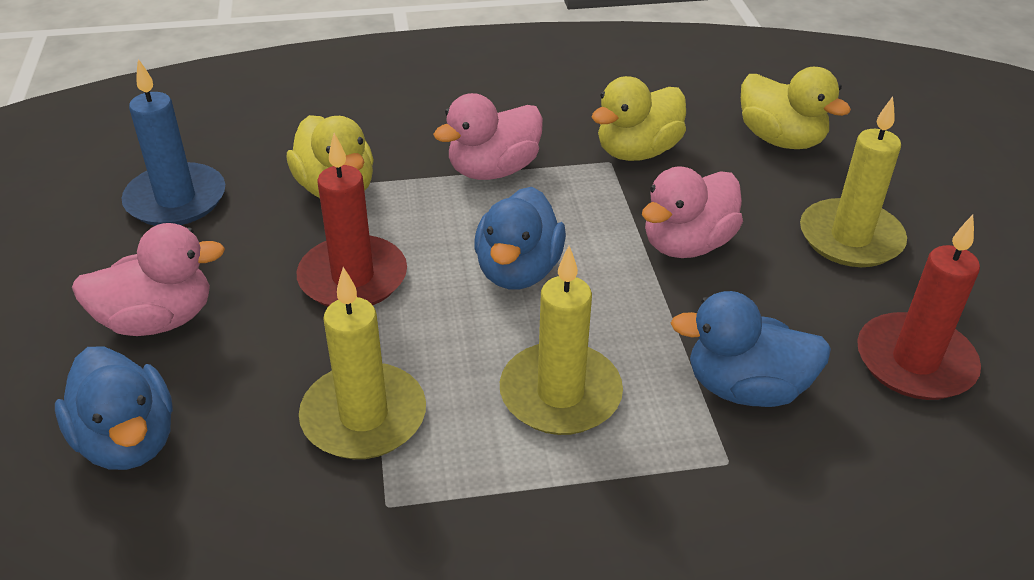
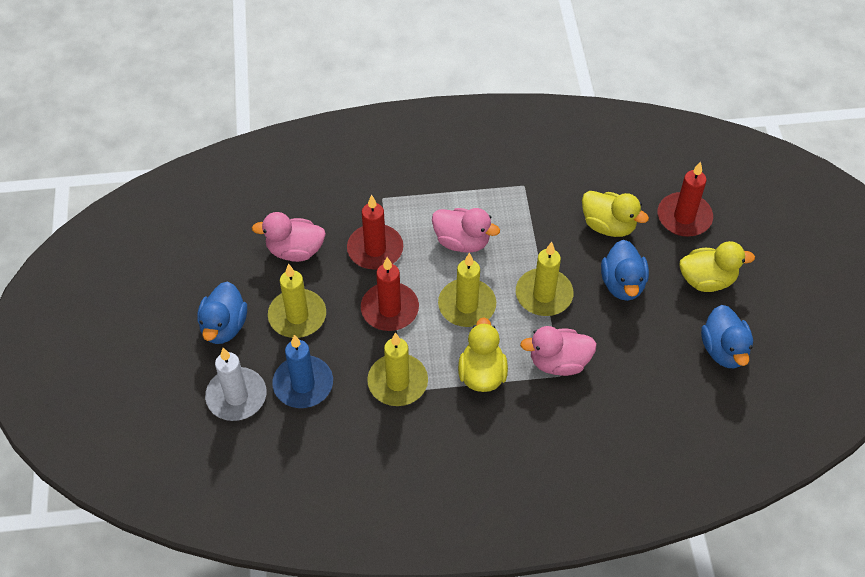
red candle: 2 -> 3
white candle: 0 -> 1
yellow candle: 3 -> 4

